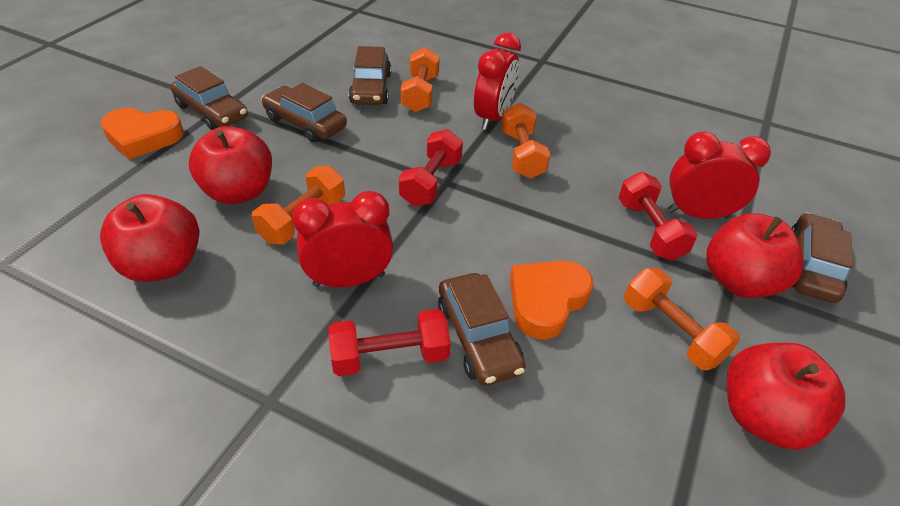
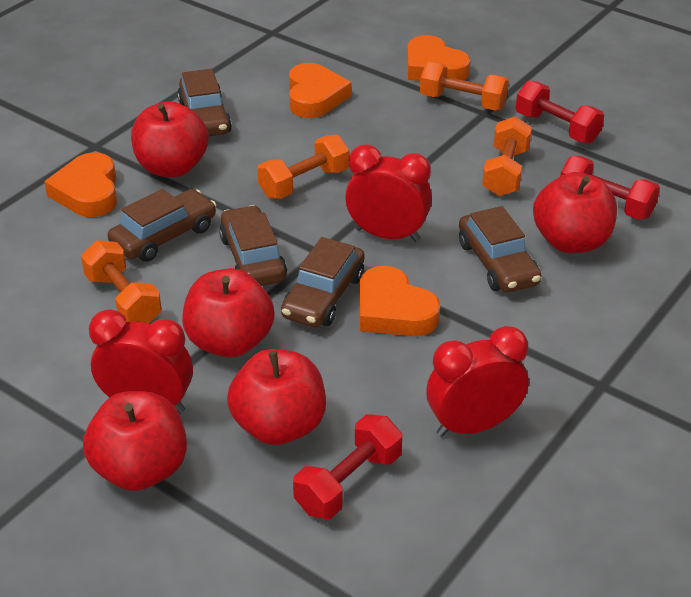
orange heart: 2 -> 4
red apple: 4 -> 5

